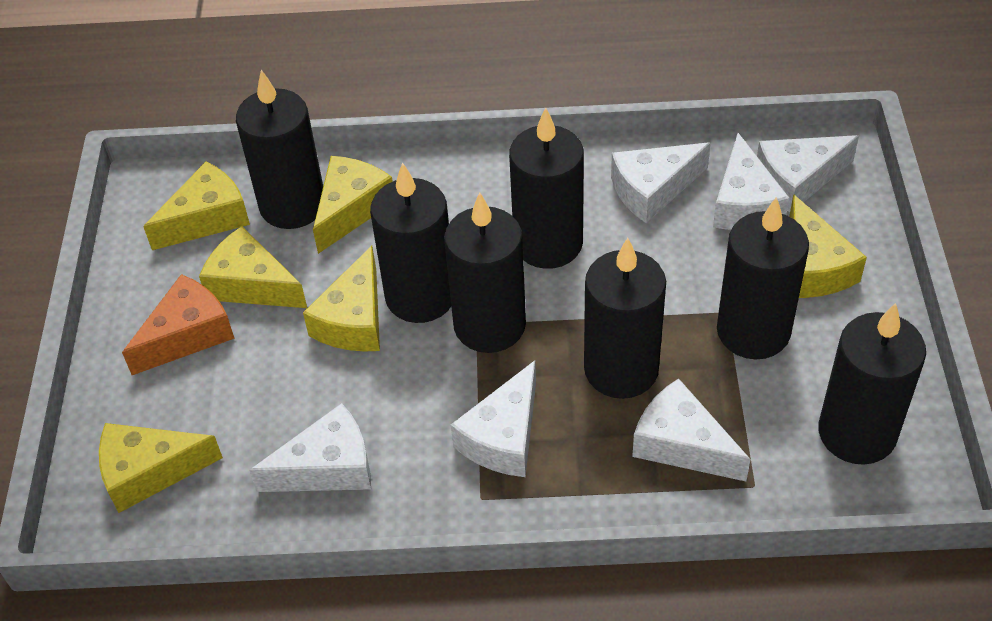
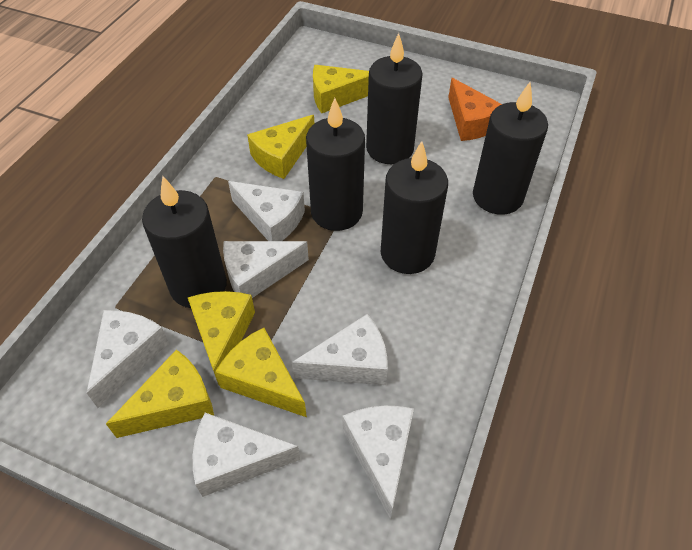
black candle: 7 -> 5
yellow cheese: 6 -> 5

